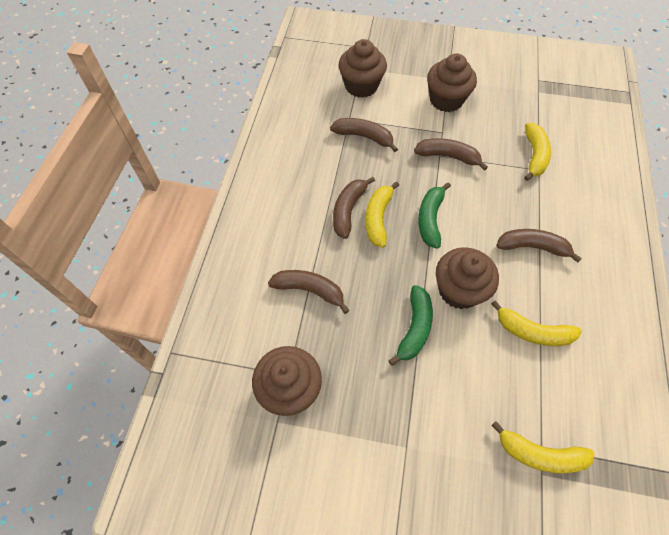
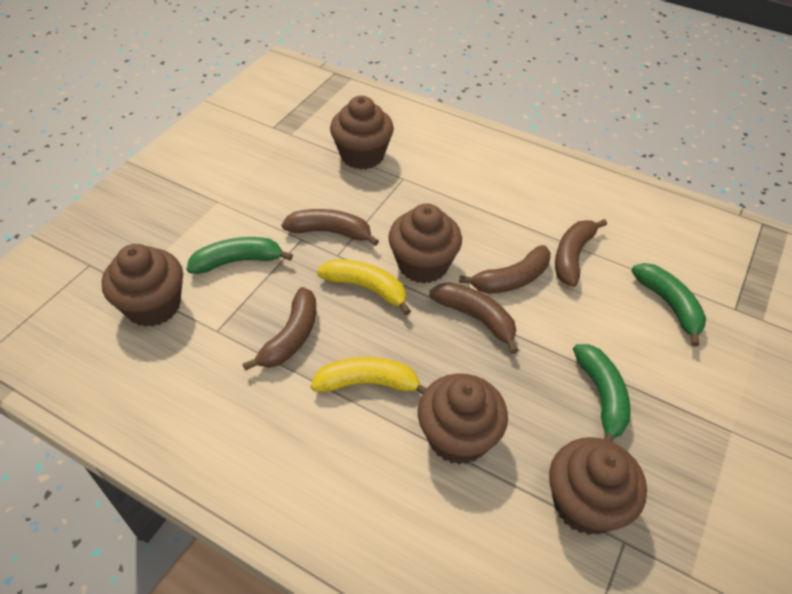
brown cupcake: 4 -> 5
green banana: 2 -> 3
yellow banana: 4 -> 2

